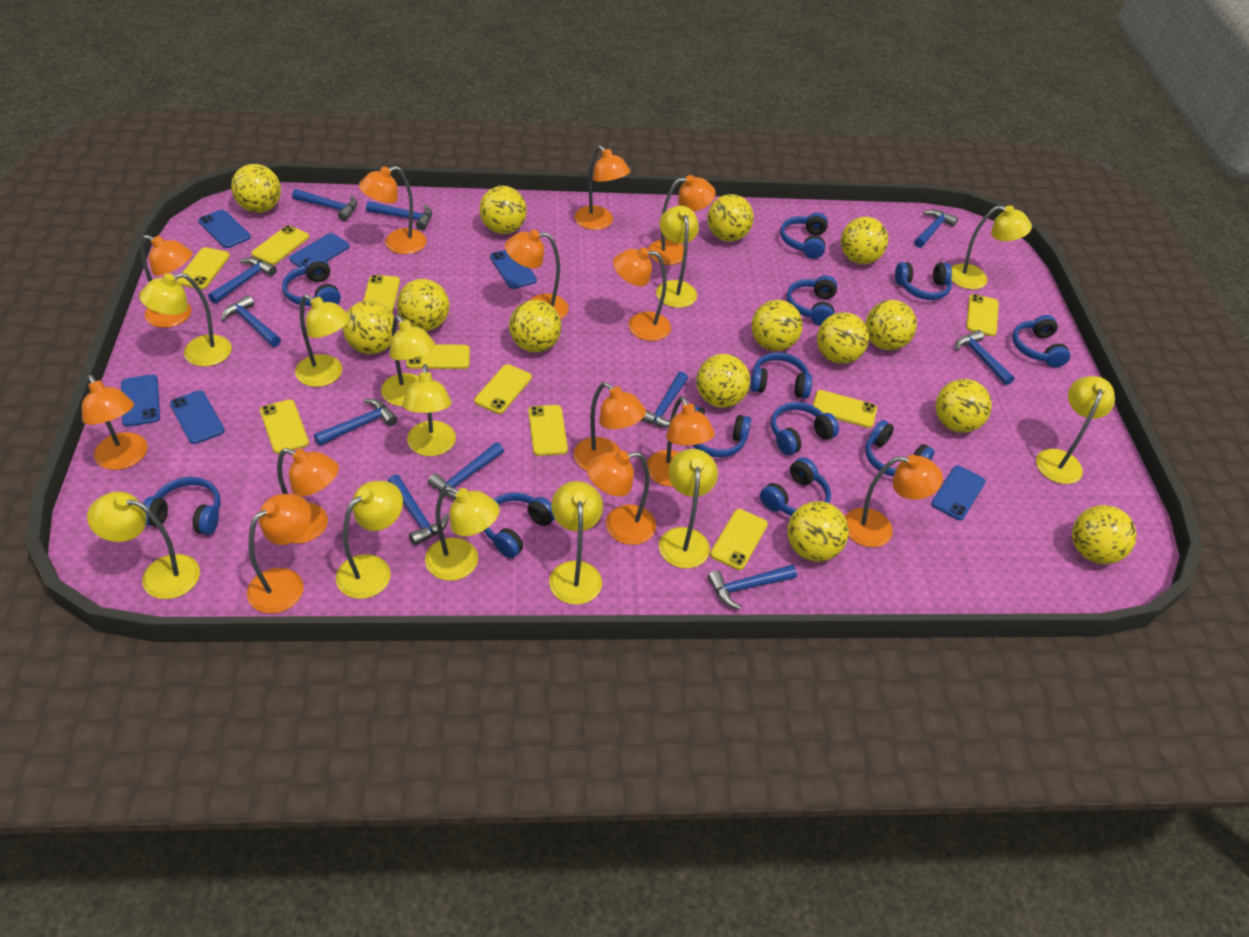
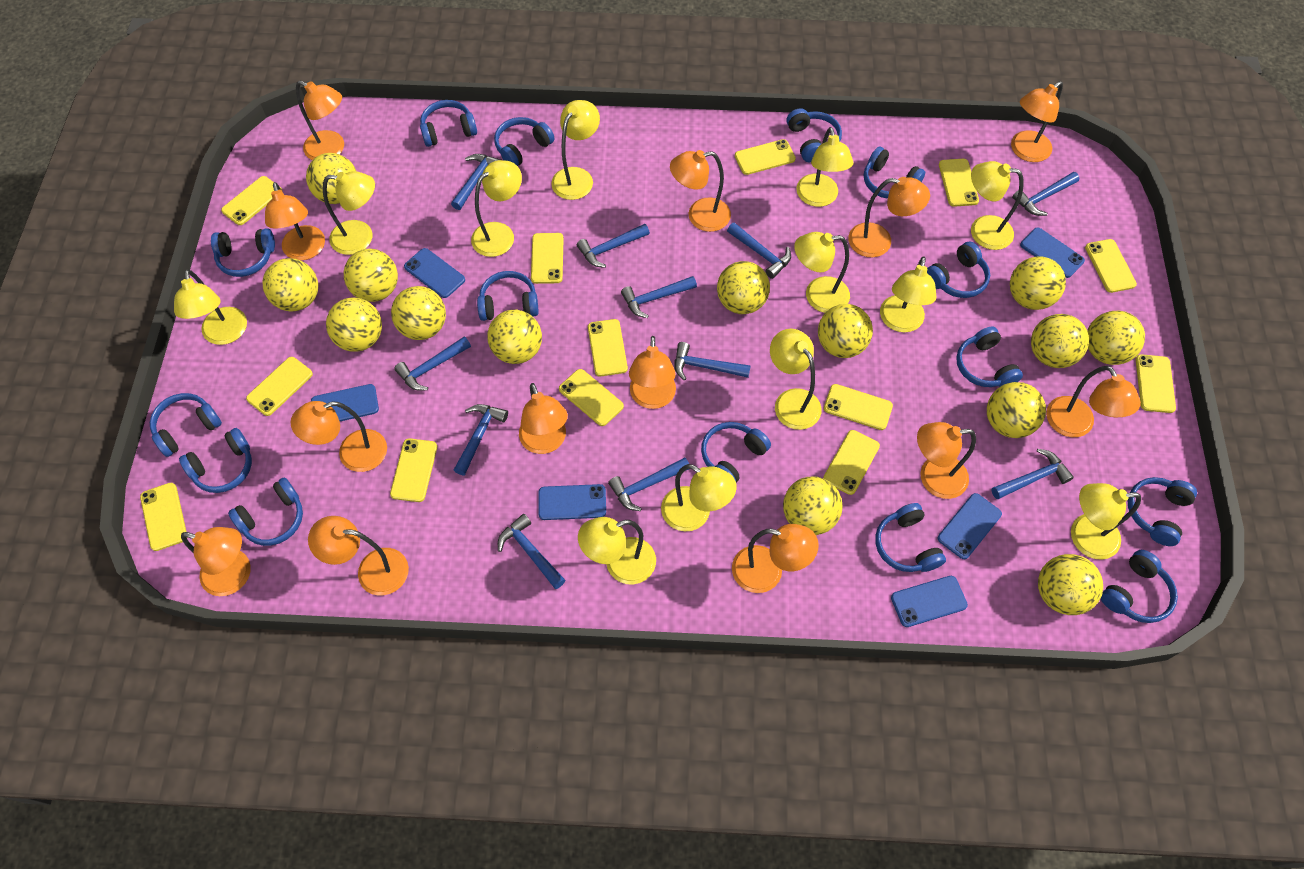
blue headphones: 12 -> 15
yellow phone: 10 -> 13

